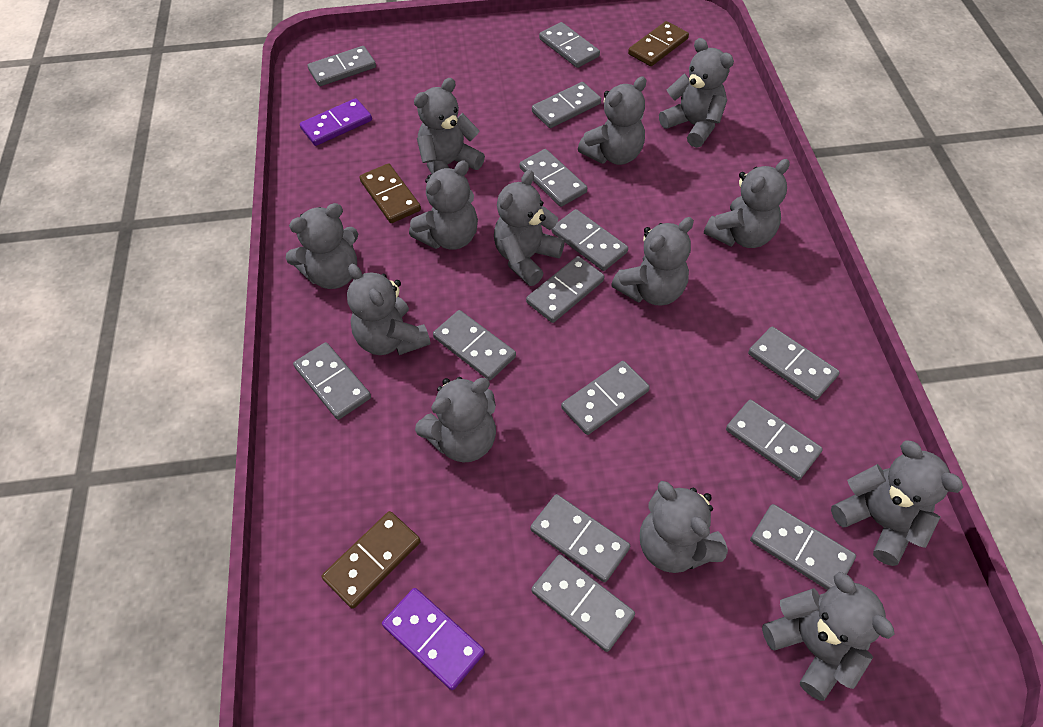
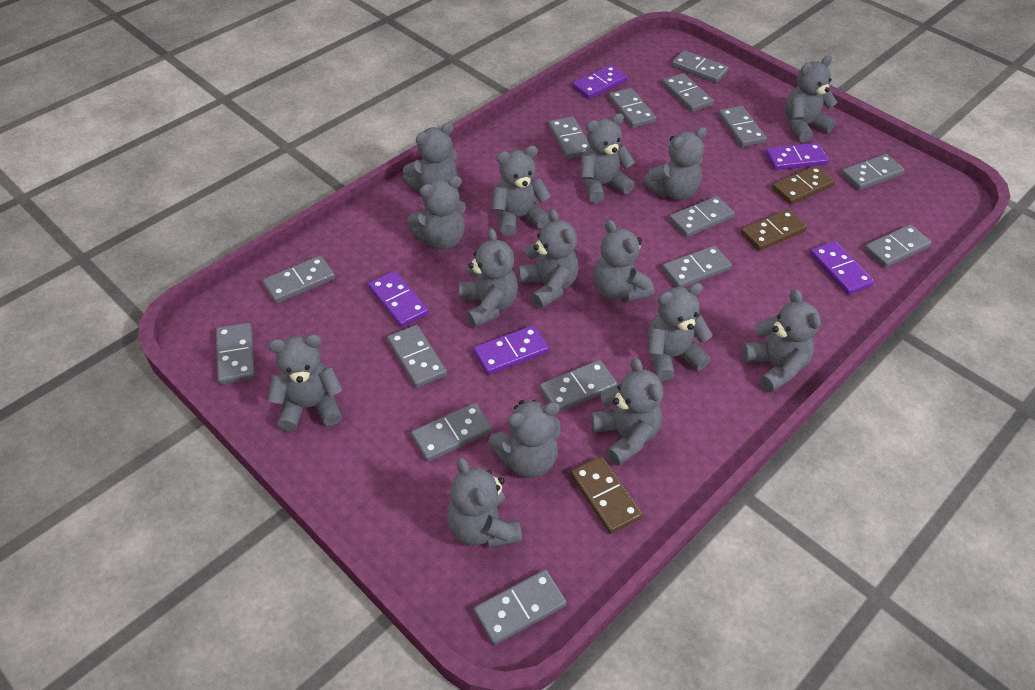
grey domino: 14 -> 15
grey teddy bear: 13 -> 15
purple domino: 2 -> 5

